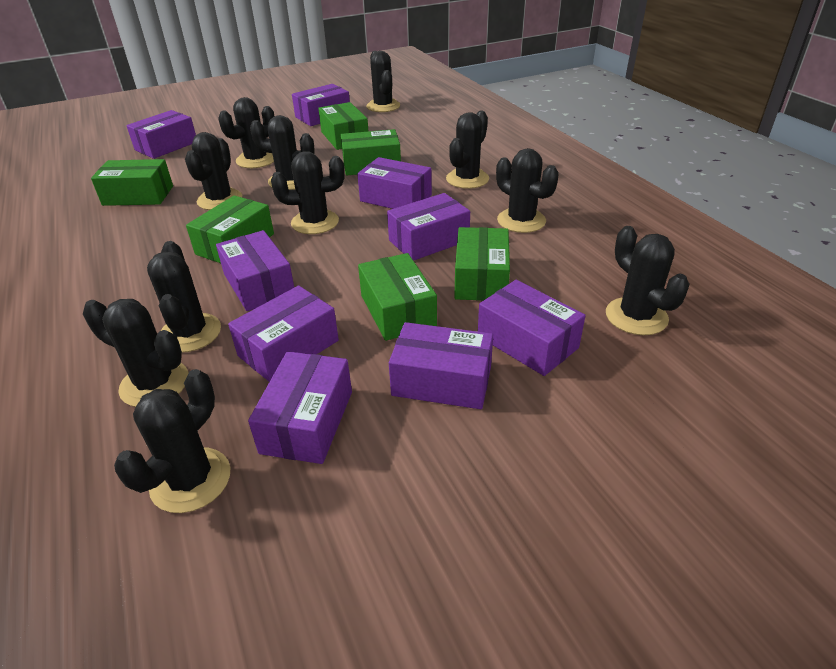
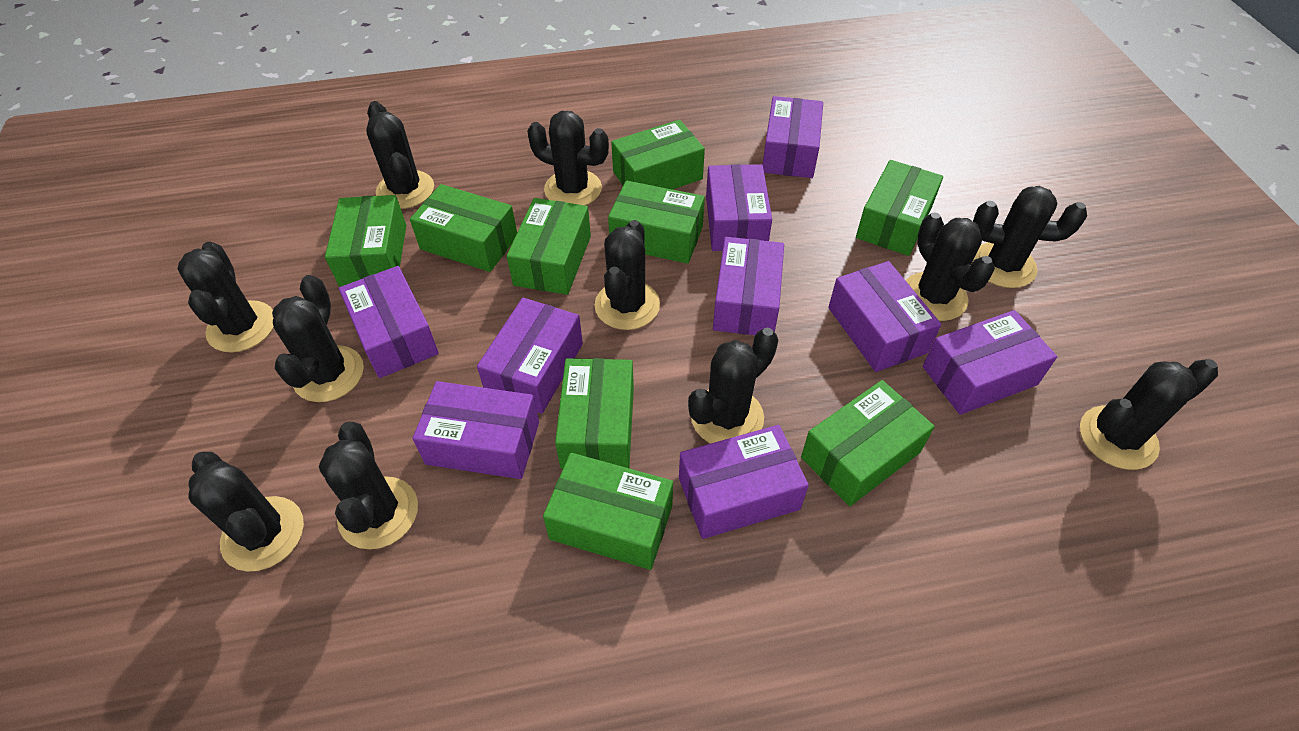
green box: 6 -> 9

